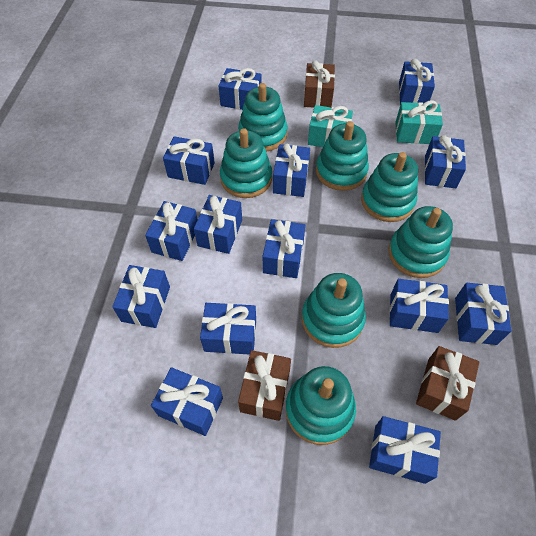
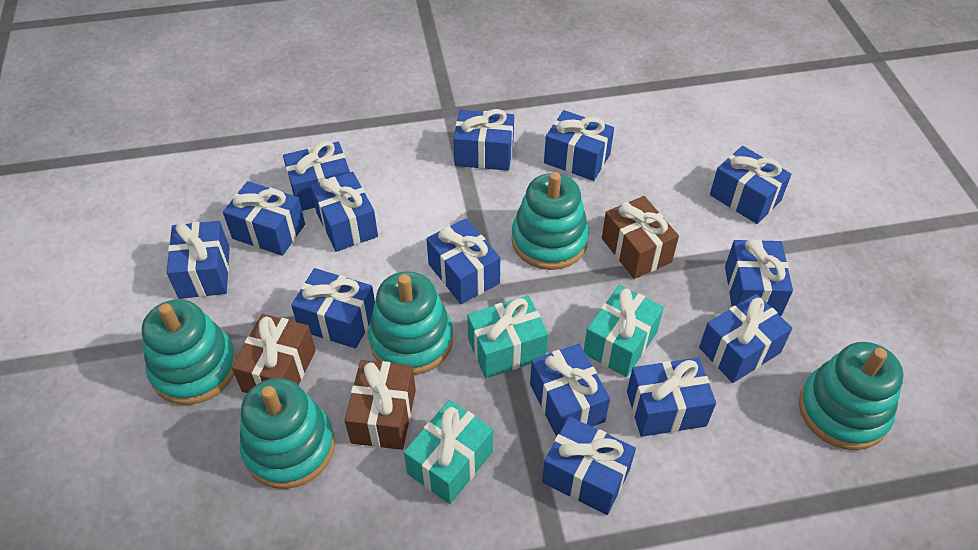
turquoise gift: 2 -> 3
turquoise stacking toy: 7 -> 5

